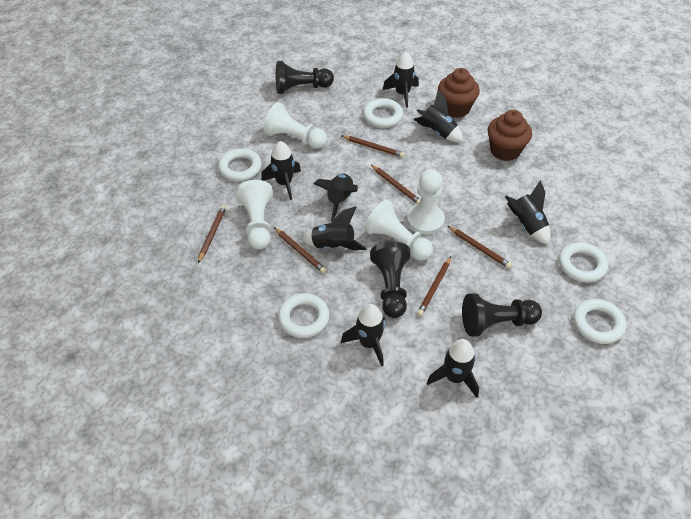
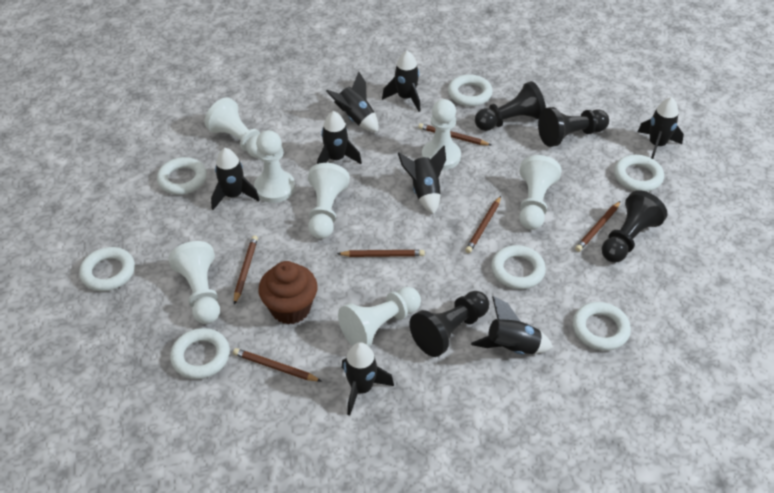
black pawn: 3 -> 4
brown cupcake: 2 -> 1
white pawn: 4 -> 7
white ring: 5 -> 7

